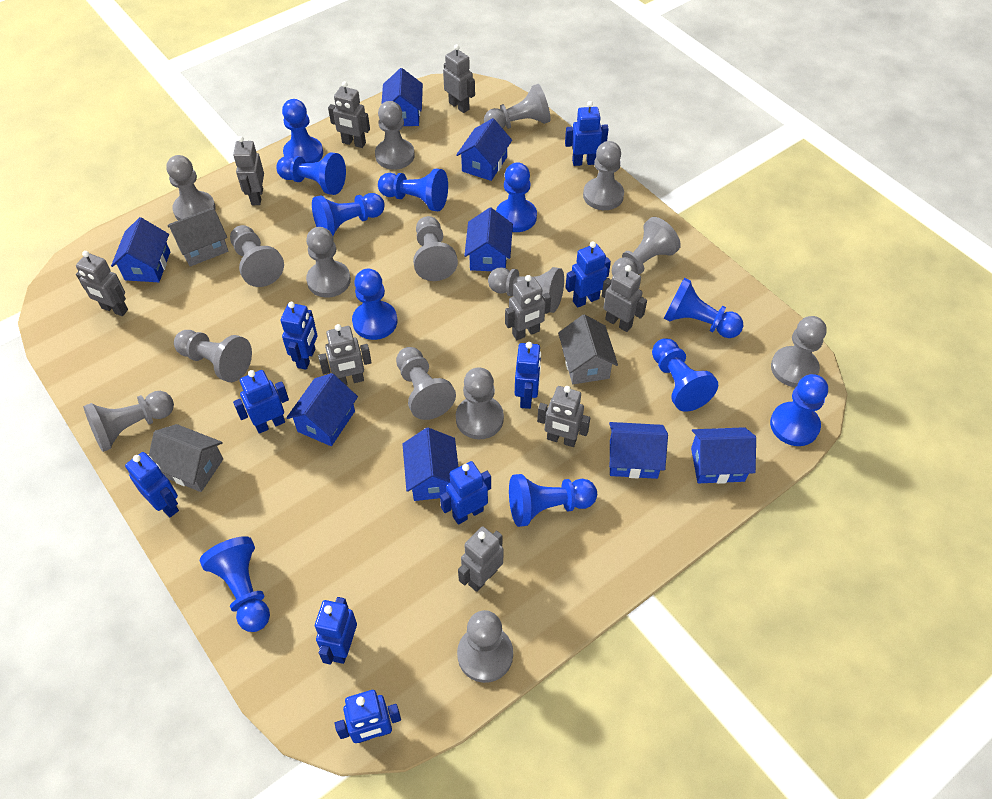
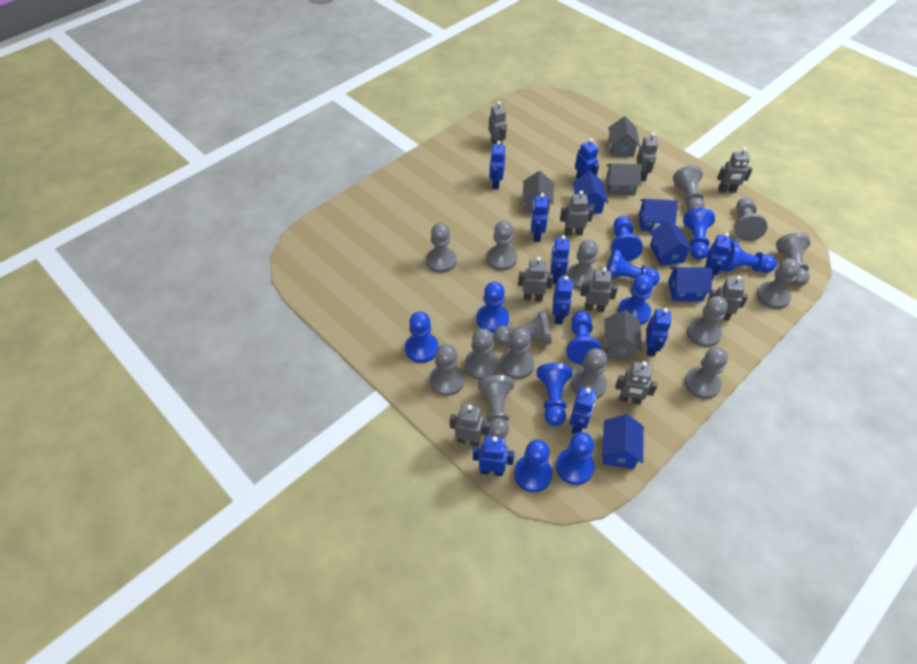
blue house: 8 -> 5
grey house: 3 -> 4

